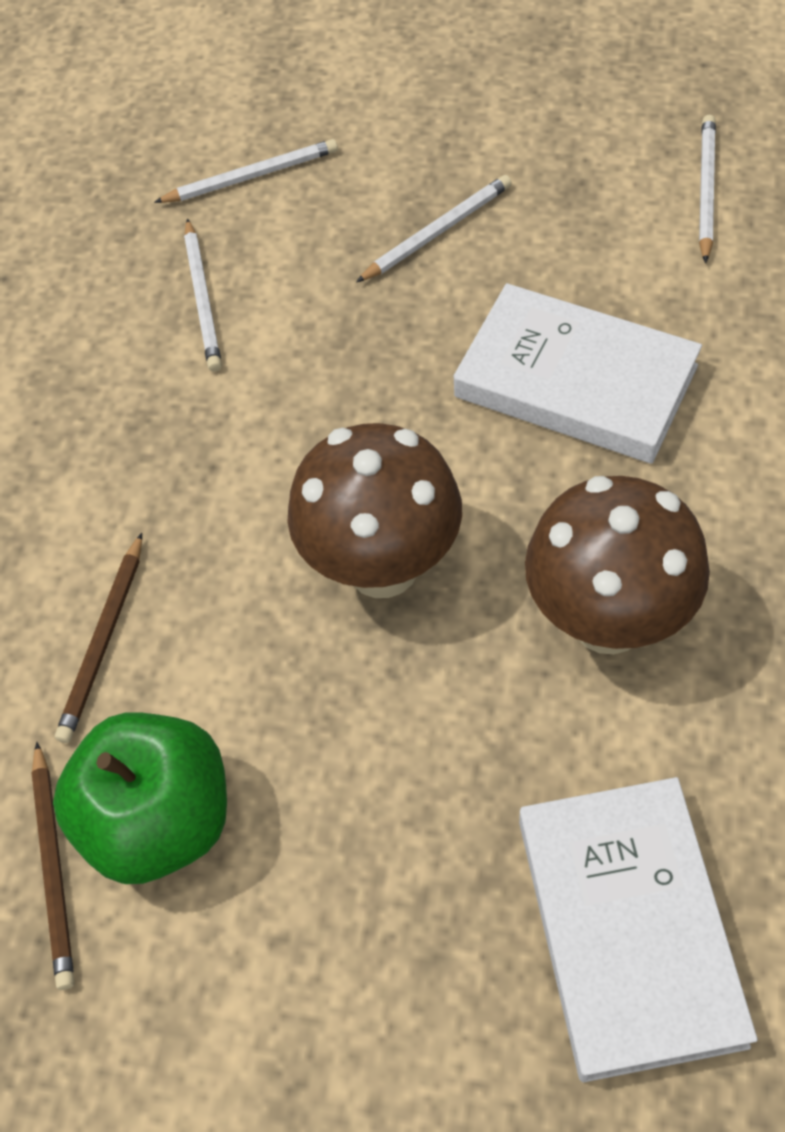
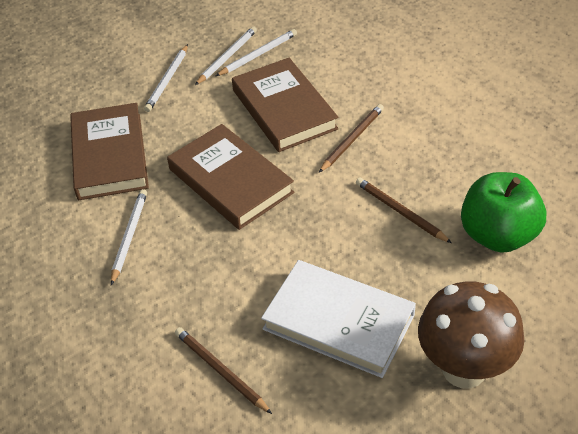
brown book: 0 -> 3
brown mushroom: 2 -> 1
brown pencil: 2 -> 3
white book: 2 -> 1

